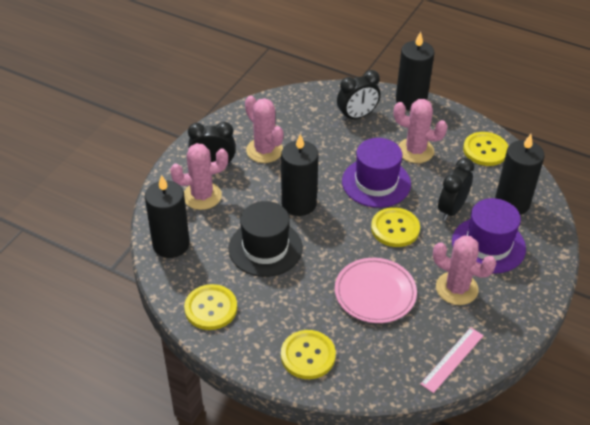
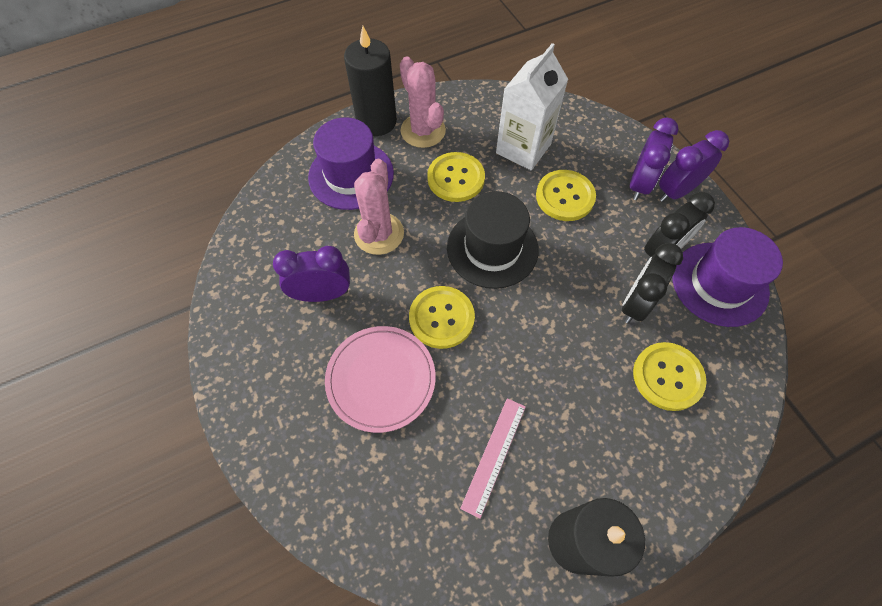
black candle: 4 -> 2
black clock: 3 -> 2
pink cactus: 4 -> 2
purple clock: 0 -> 3
white carton: 0 -> 1

